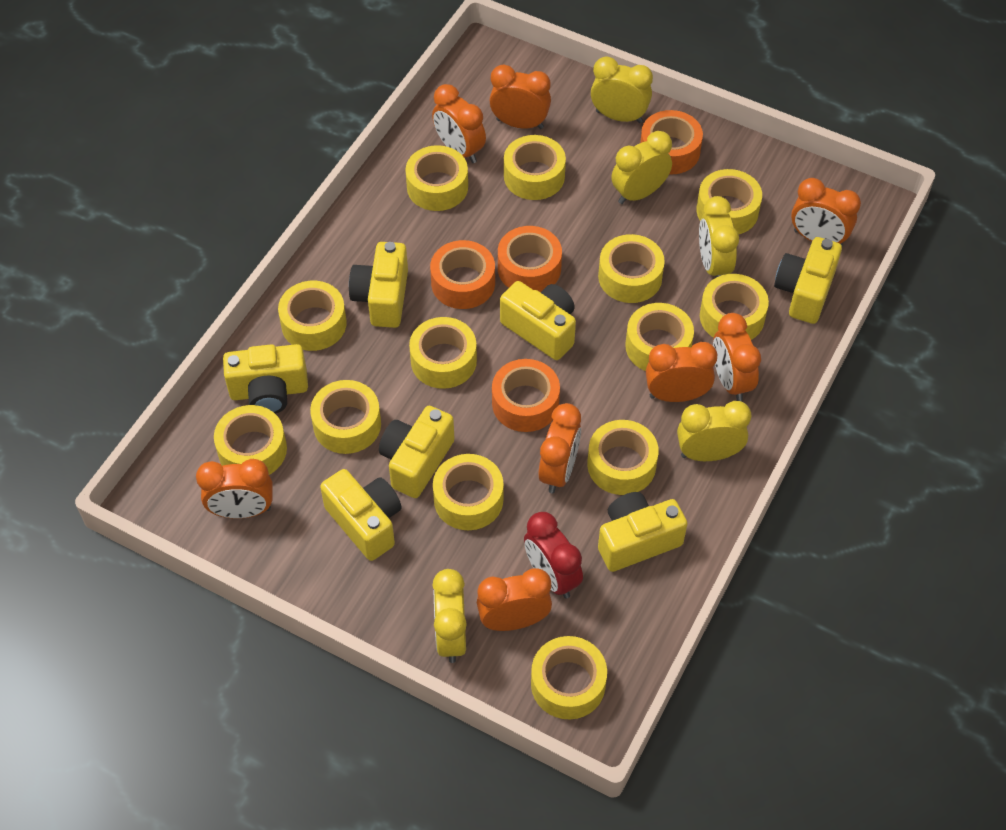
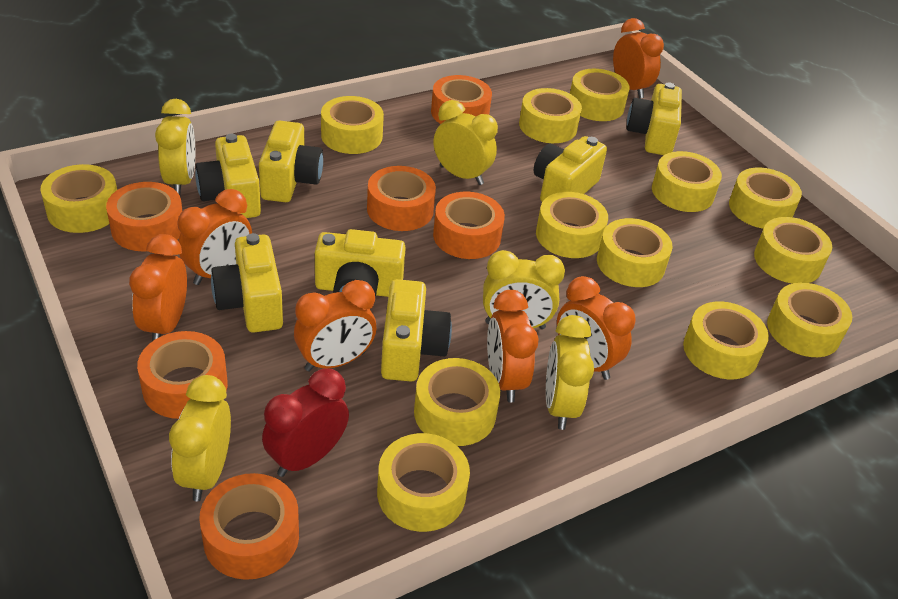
orange clock: 8 -> 6
orange tape: 4 -> 6

